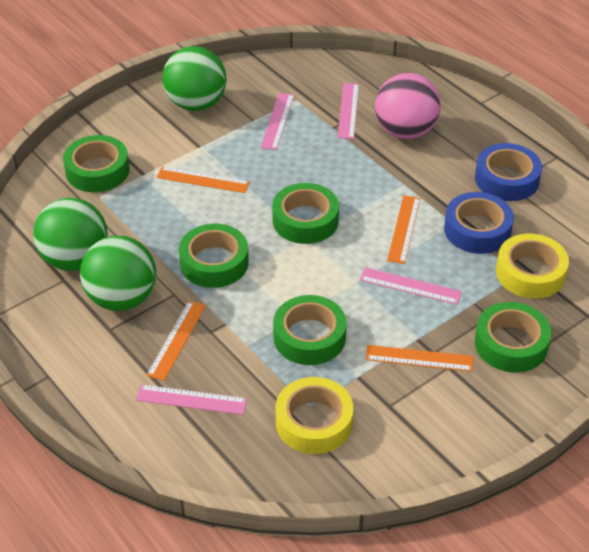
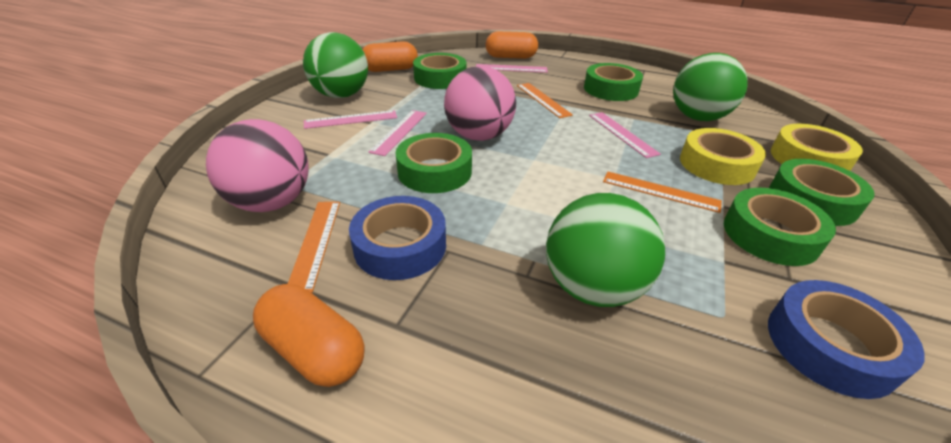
orange capsule: 0 -> 3
orange ruler: 4 -> 3
pink ball: 1 -> 2

